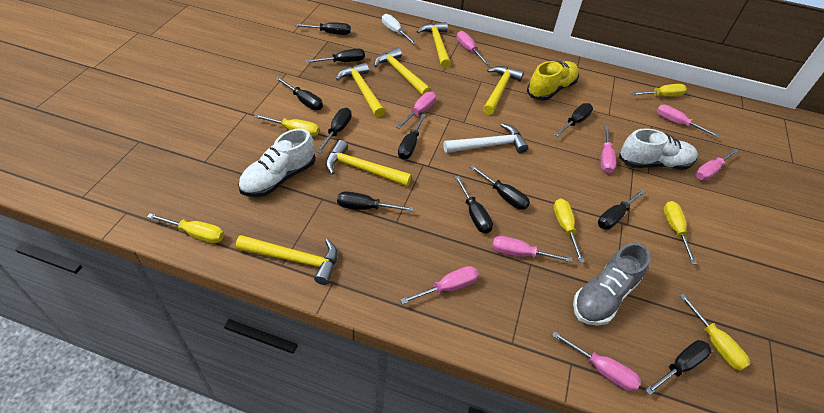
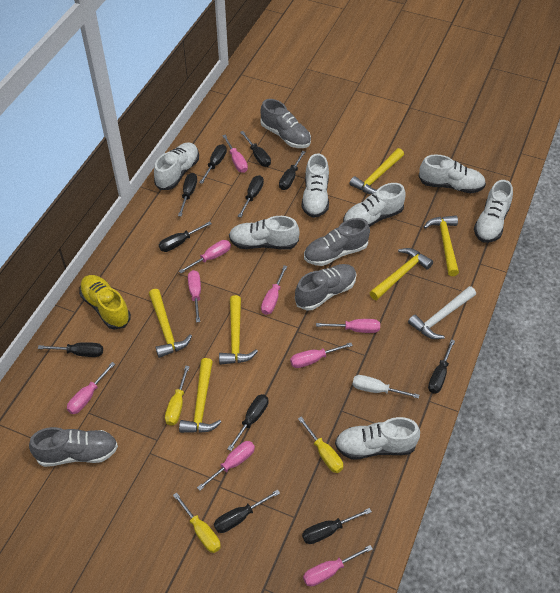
grey shoe: 1 -> 4
pink screwdriver: 8 -> 9
white shoe: 2 -> 7
yellow screwdriver: 6 -> 3

